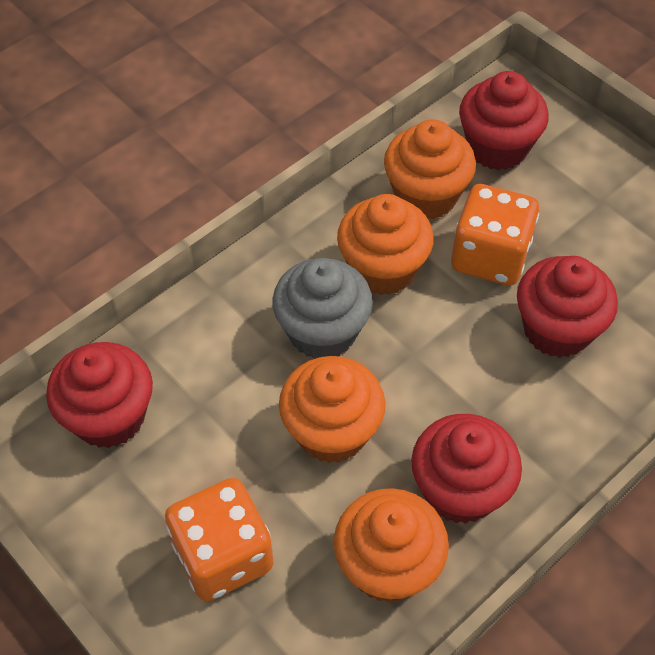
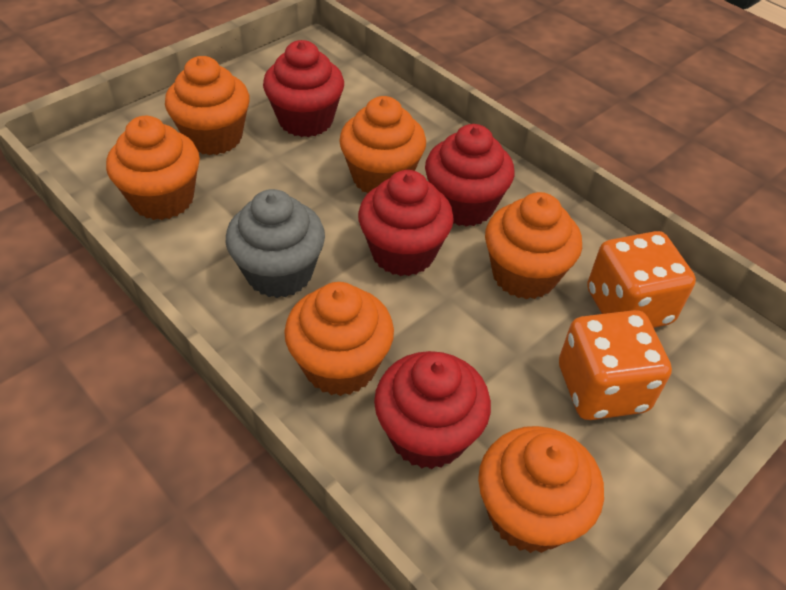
orange cupcake: 4 -> 6

